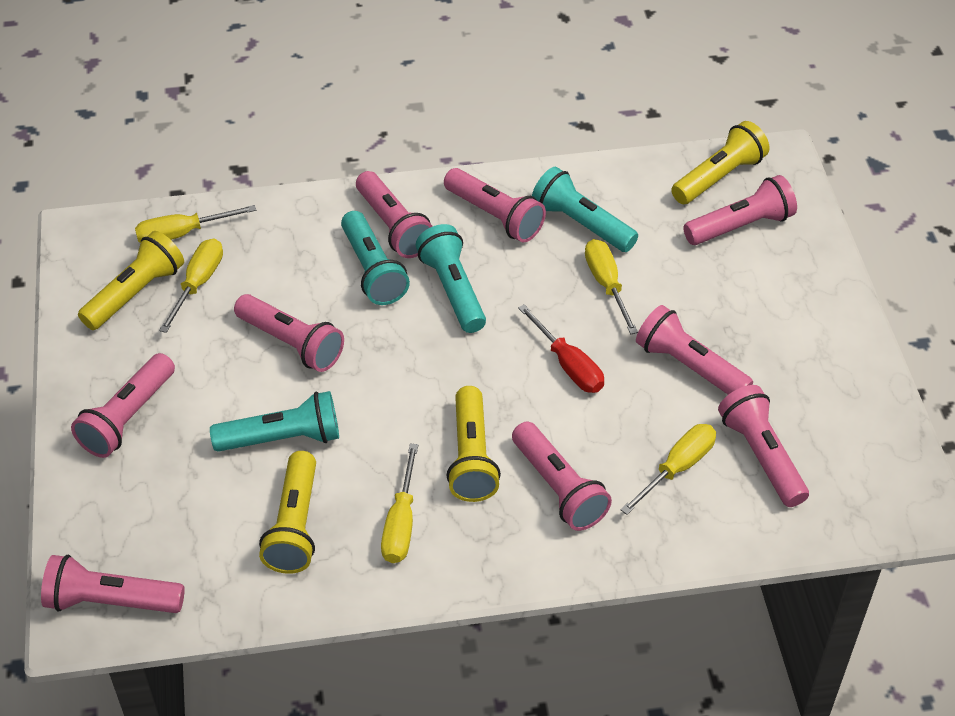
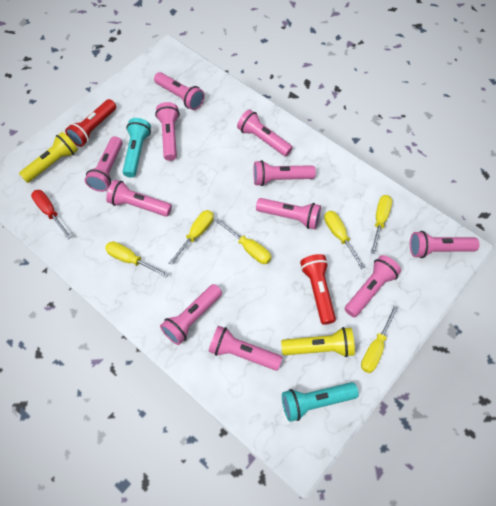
pink flashlight: 9 -> 11
red flashlight: 0 -> 2
turquoise flashlight: 4 -> 2
yellow flashlight: 4 -> 2
yellow screwdriver: 5 -> 6

